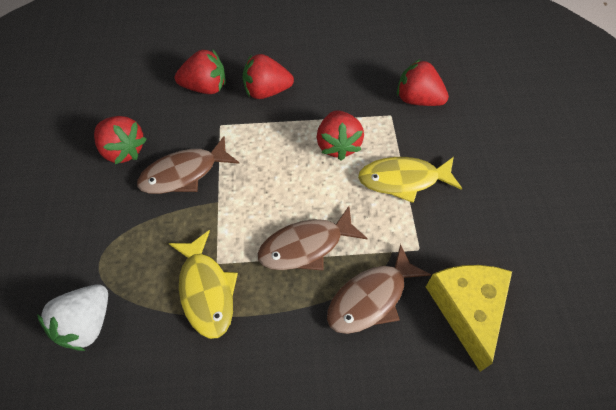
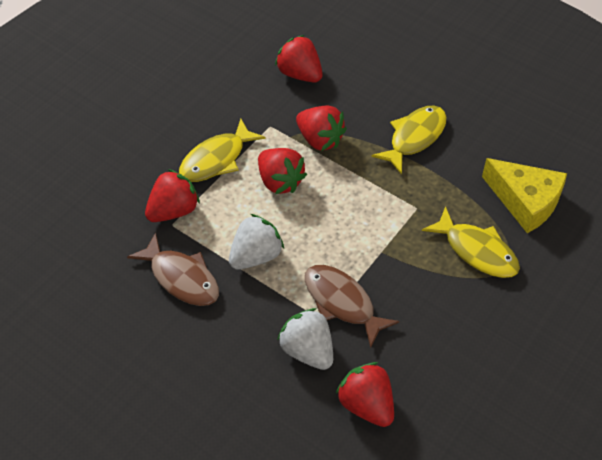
brown fish: 3 -> 2
white strawberry: 1 -> 2
yellow fish: 2 -> 3

